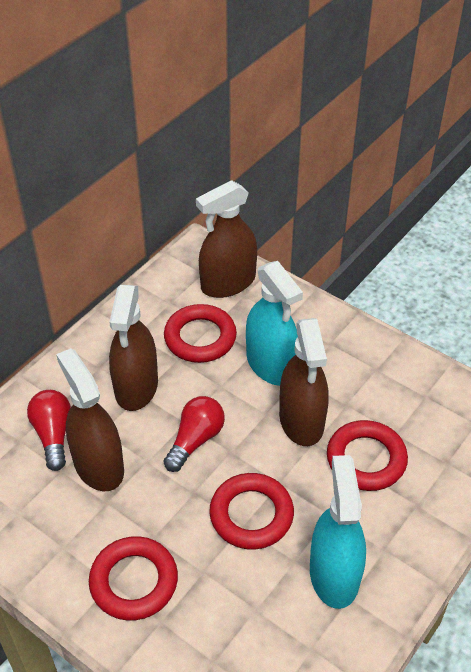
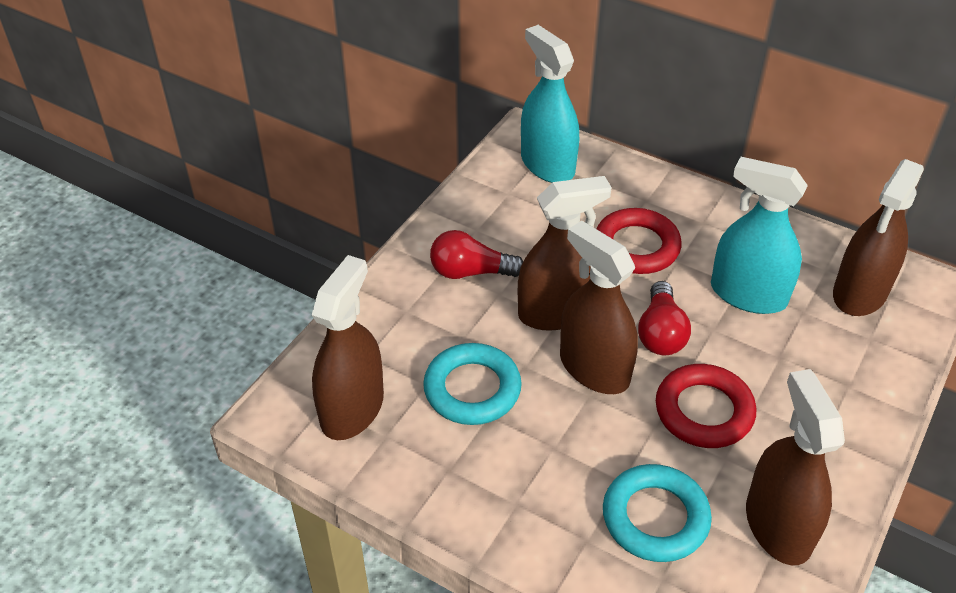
brown spray bottle: 4 -> 5
red ring: 4 -> 2
turquoise ring: 0 -> 2

